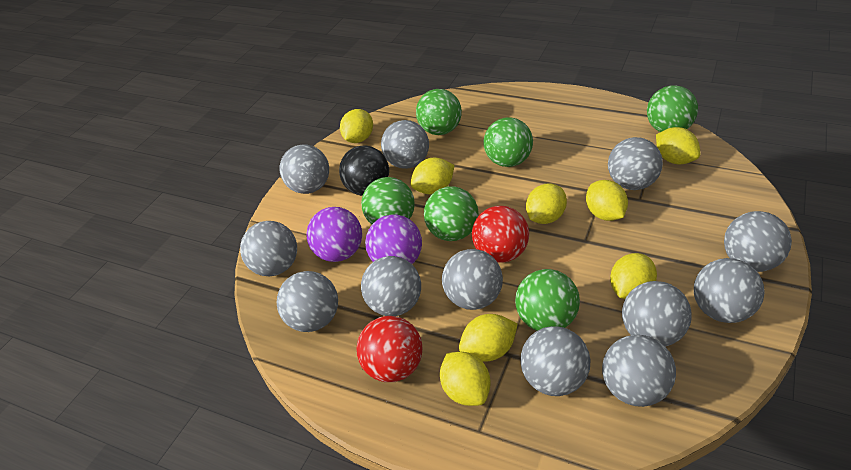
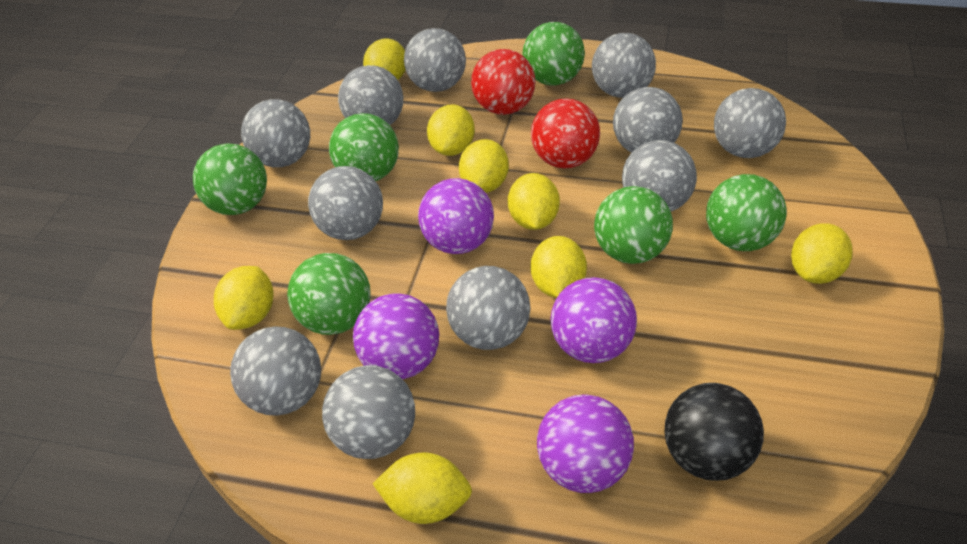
grey ball: 12 -> 11
purple ball: 2 -> 4

